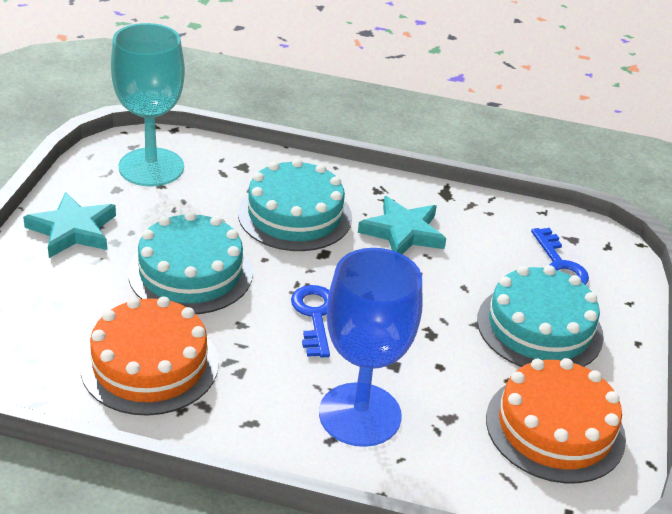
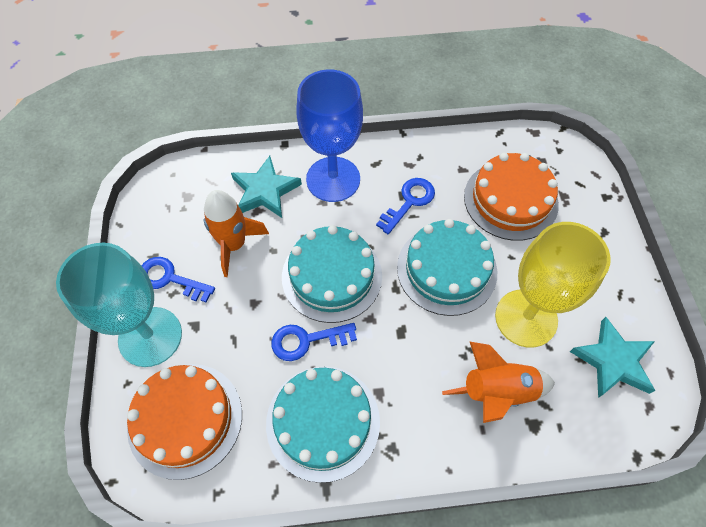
blue key: 2 -> 3
orange rocket: 0 -> 2
yellow goblet: 0 -> 1

